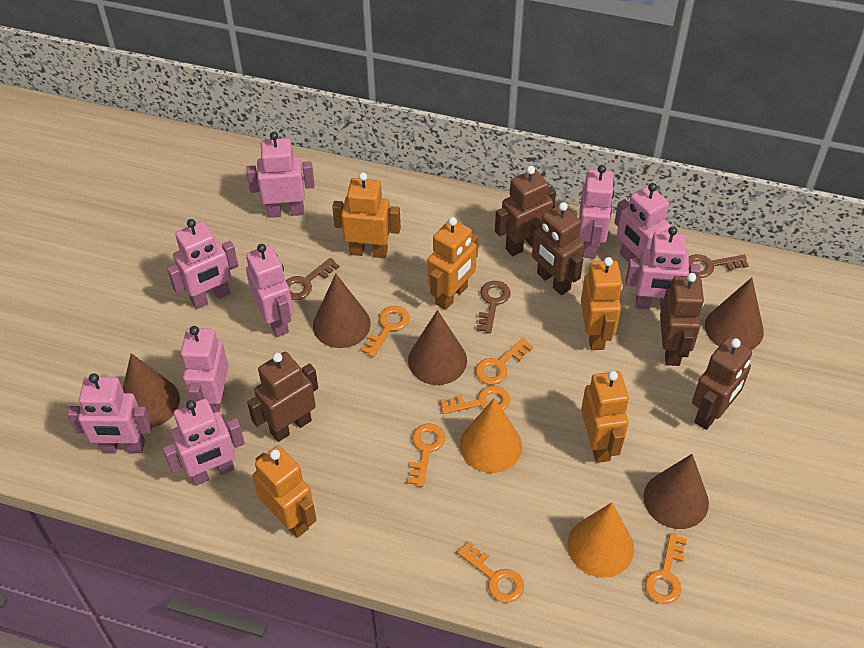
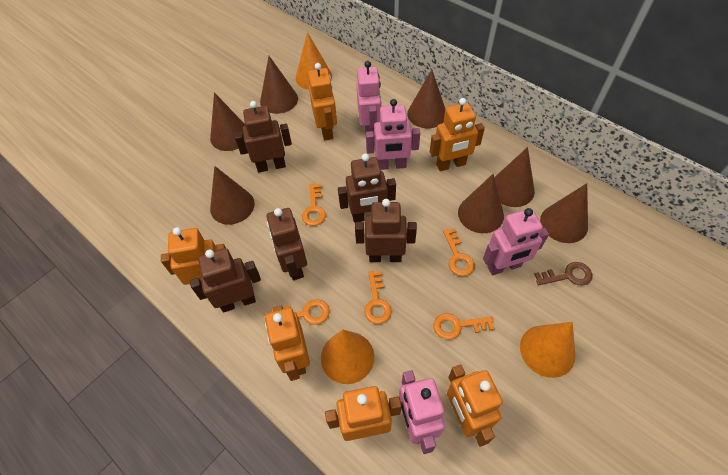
brown cone: 5 -> 7
brown key: 3 -> 1
orange cone: 2 -> 3
orange key: 6 -> 5
orange robot: 5 -> 6
pink robot: 9 -> 4

